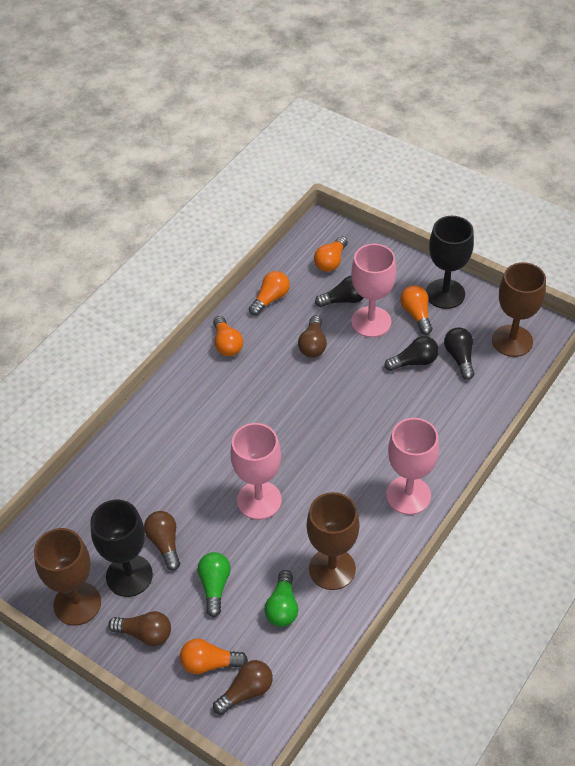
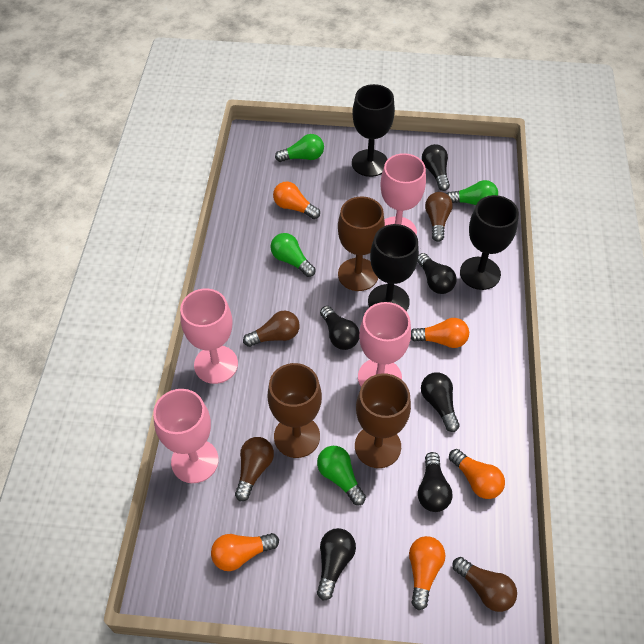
black goblet: 2 -> 3
black light bulb: 3 -> 6
green light bulb: 2 -> 4
pink goblet: 3 -> 4

